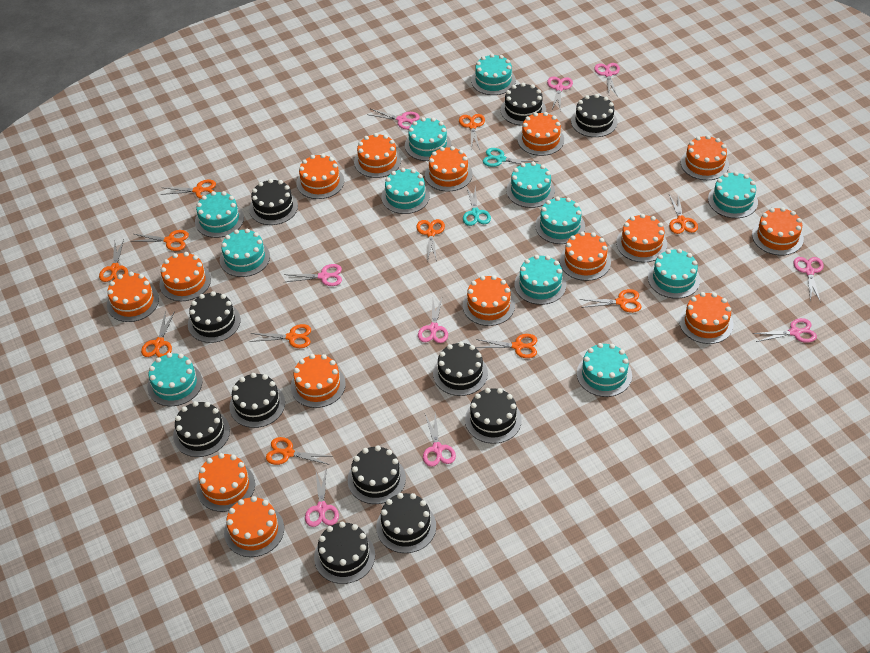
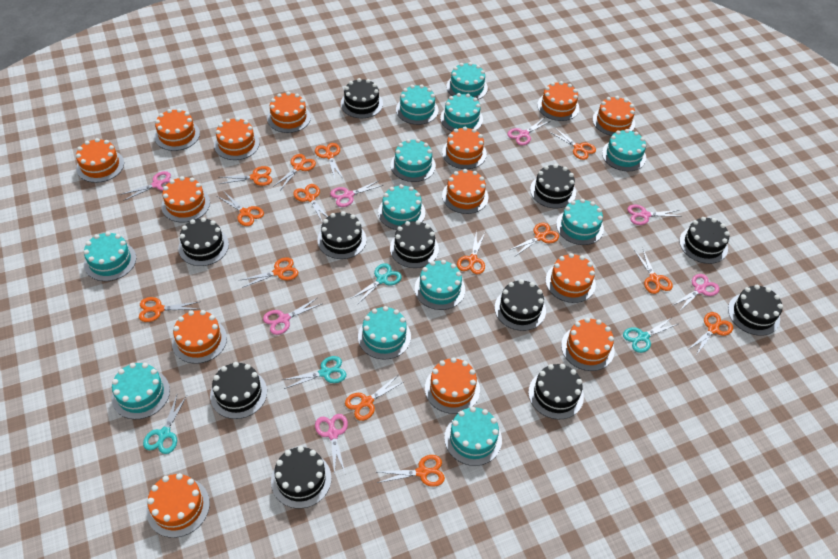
orange cake: 15 -> 14
orange scissors: 11 -> 14
pink scissors: 9 -> 7
turquoise scissors: 2 -> 4

